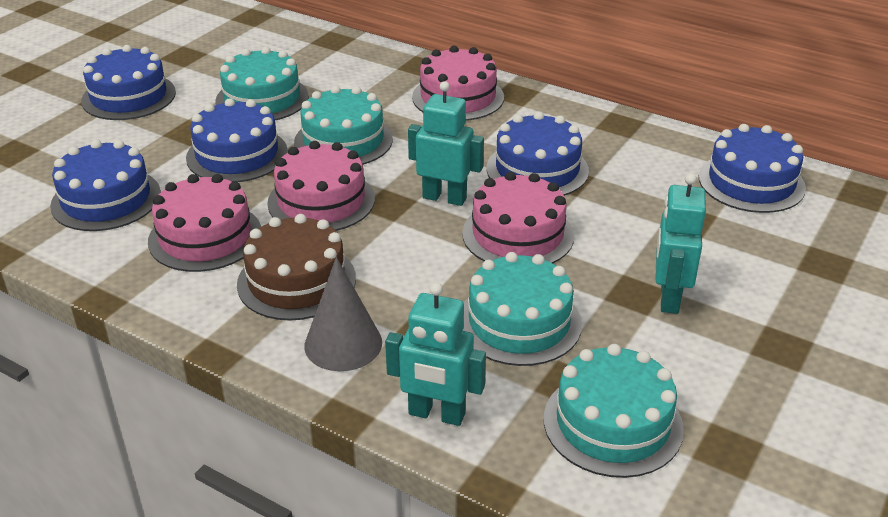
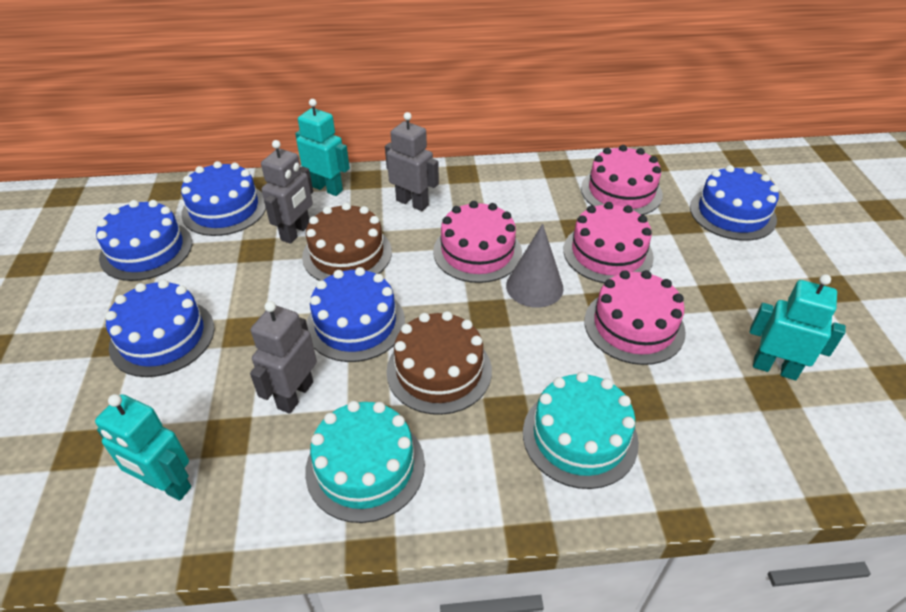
brown cake: 1 -> 2
grey robot: 0 -> 3
turquoise cake: 4 -> 2

